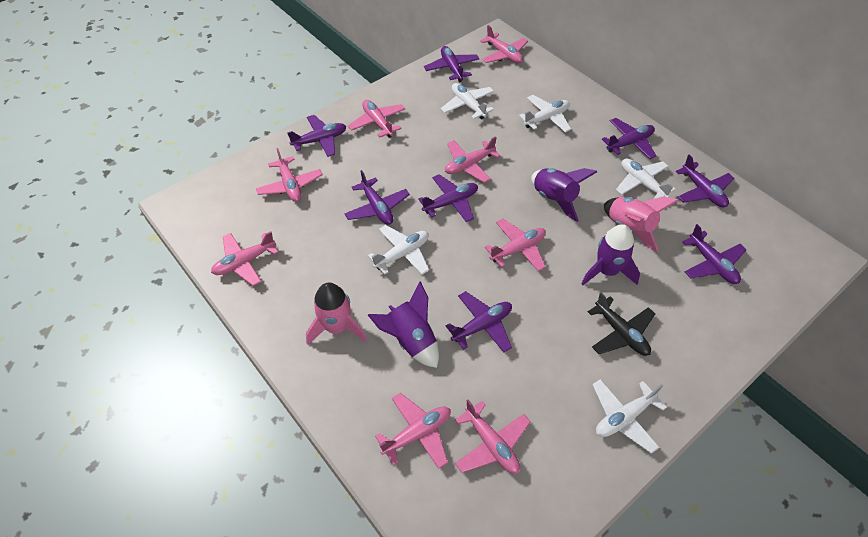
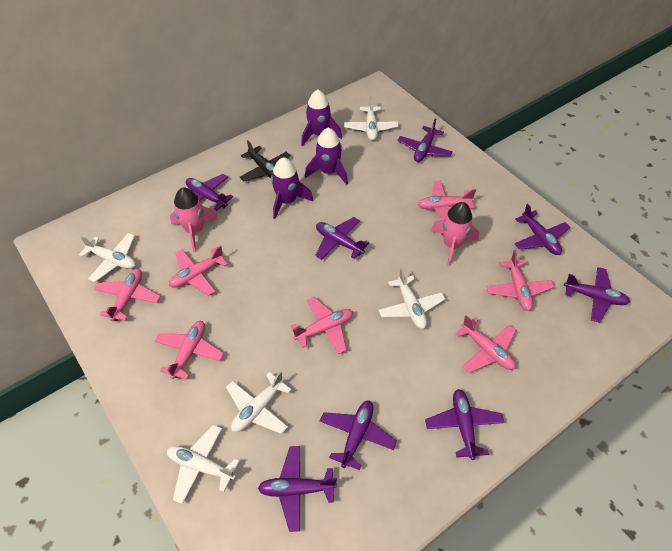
pink plane: 8 -> 7

